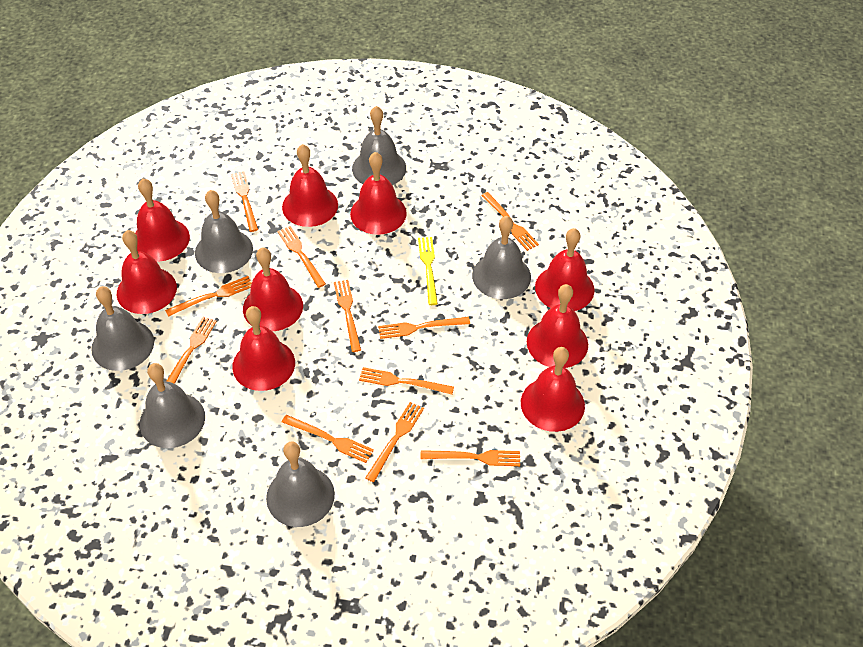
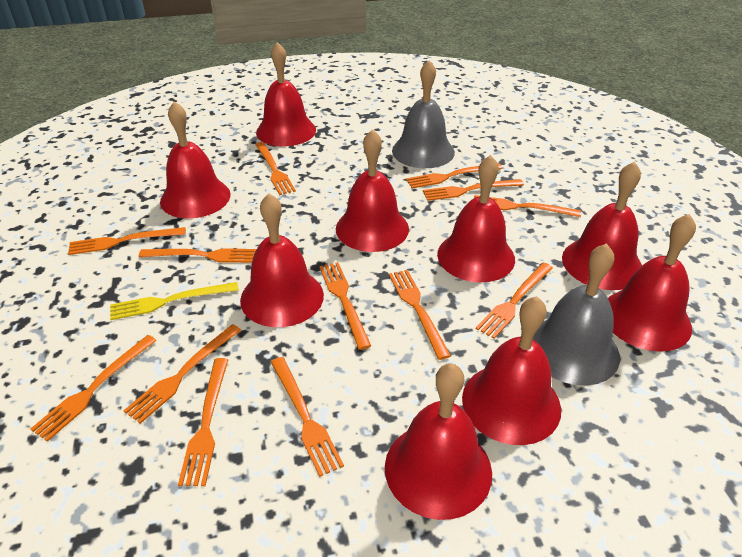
grey bell: 6 -> 2
orange fork: 11 -> 13

